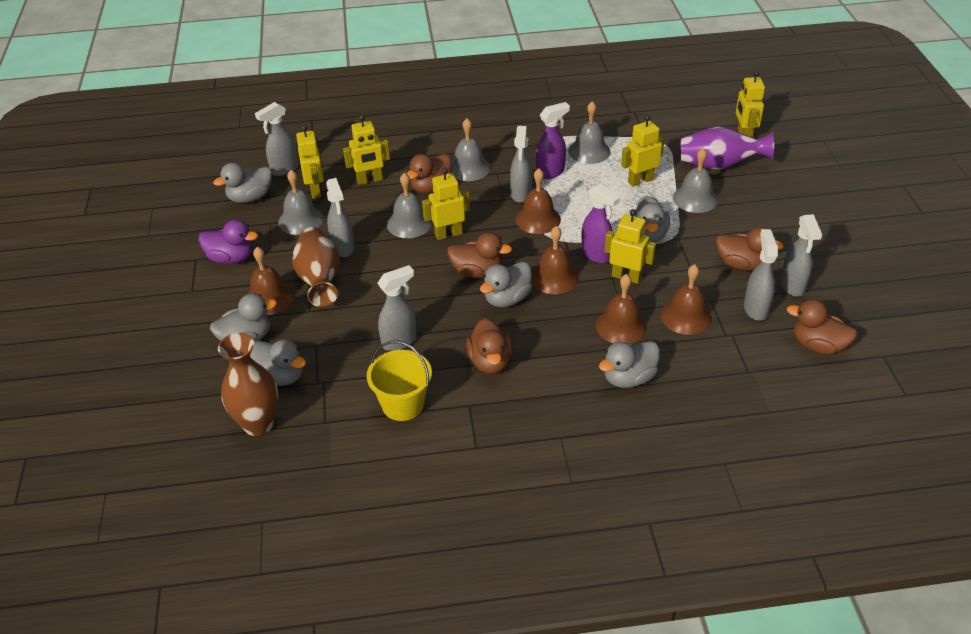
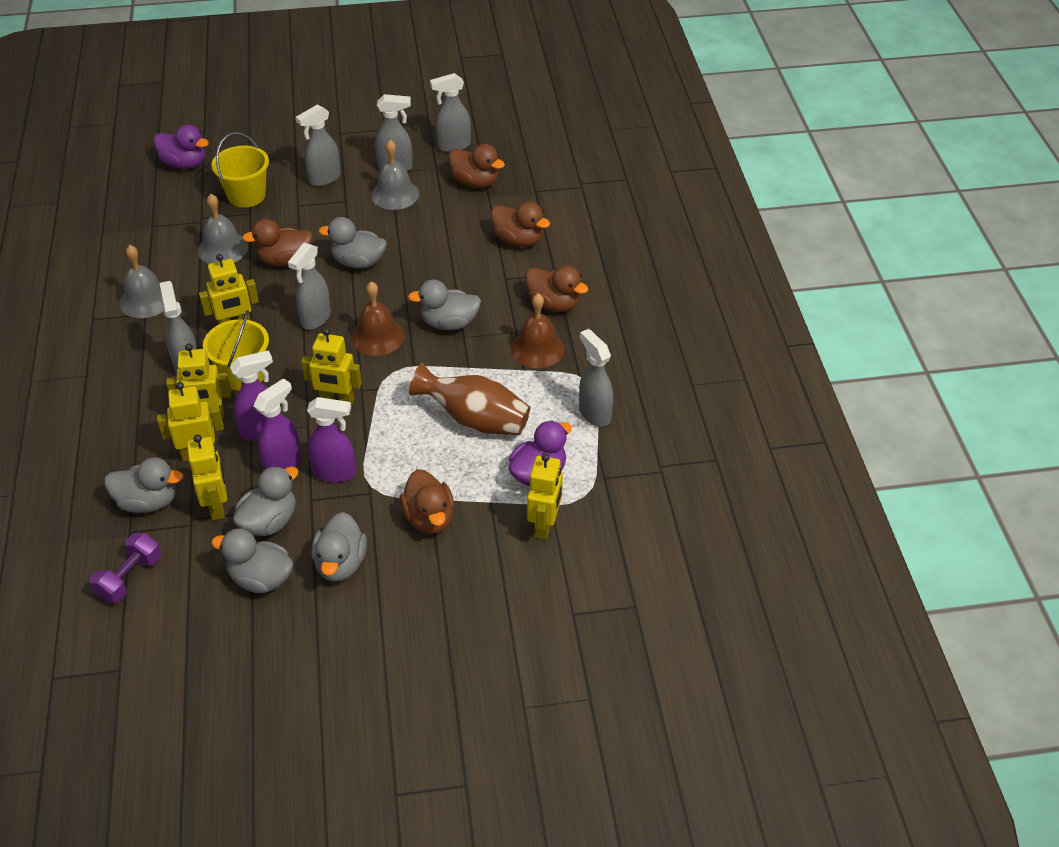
brown bell: 5 -> 2
brown vase: 2 -> 1
grey bell: 5 -> 3
purple duck: 1 -> 2
purple dumbbell: 0 -> 1
purple spray bottle: 2 -> 3
purple vase: 1 -> 0
yellow bucket: 1 -> 2

